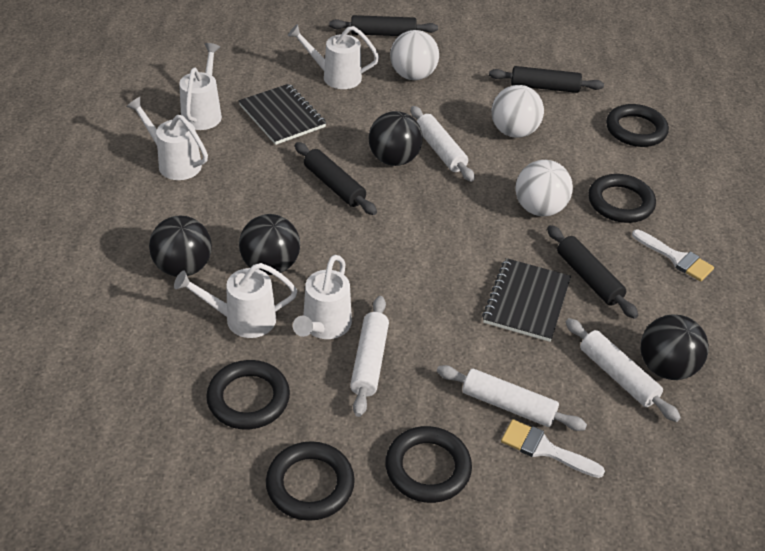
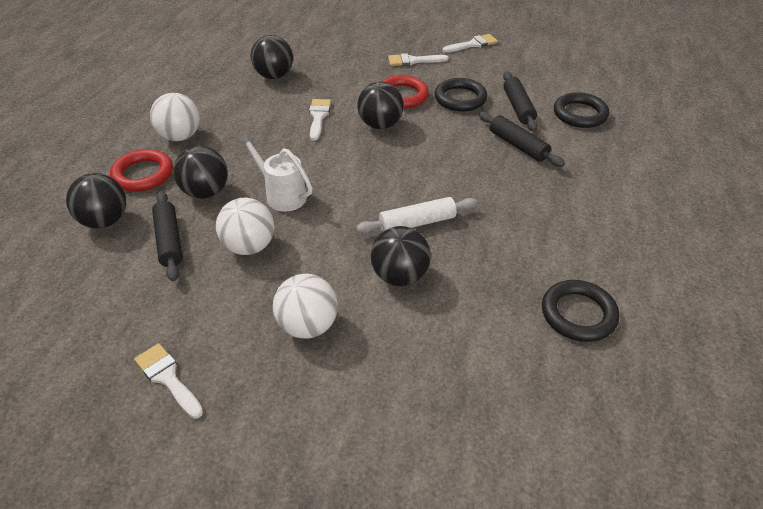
black ball: 4 -> 5
black notebook: 2 -> 0
black ring: 5 -> 3
black rolling pin: 4 -> 3
red ring: 0 -> 2
white brush: 2 -> 4
white rolling pin: 4 -> 1
white watering can: 5 -> 1

